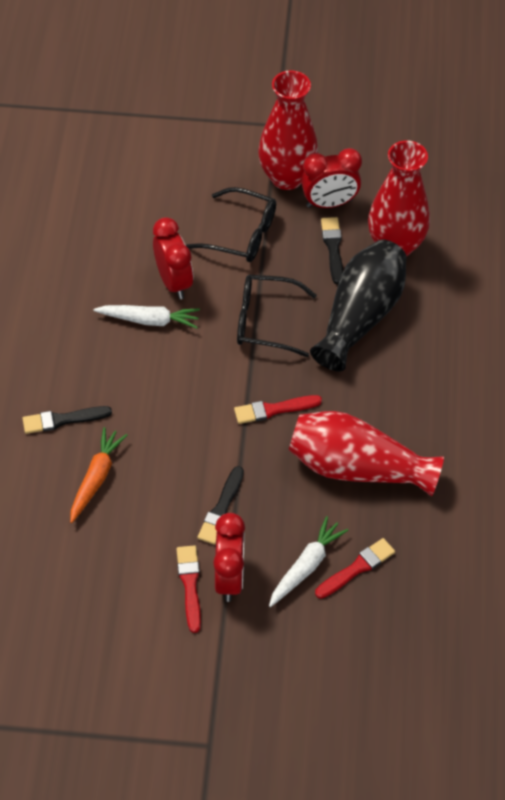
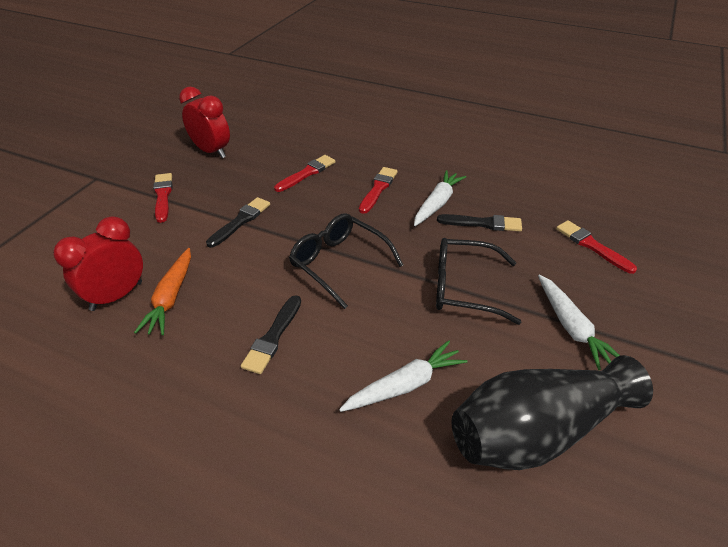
red brush: 3 -> 4
red clock: 3 -> 2
red vase: 3 -> 0
white carrot: 2 -> 3

